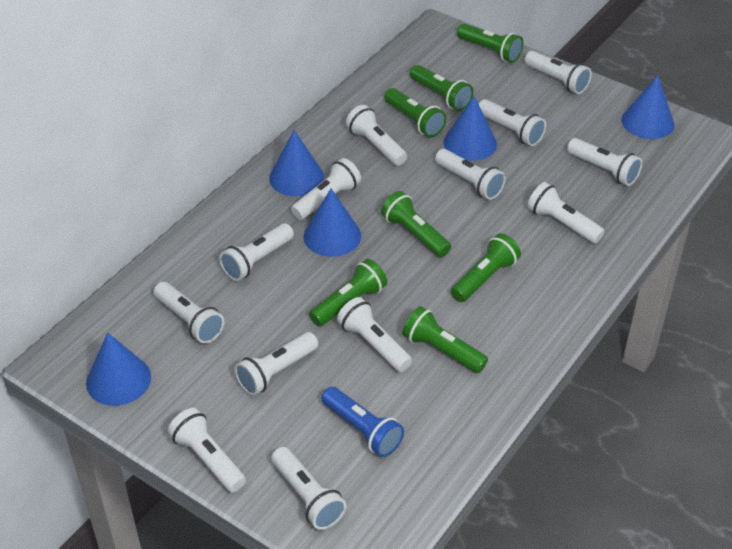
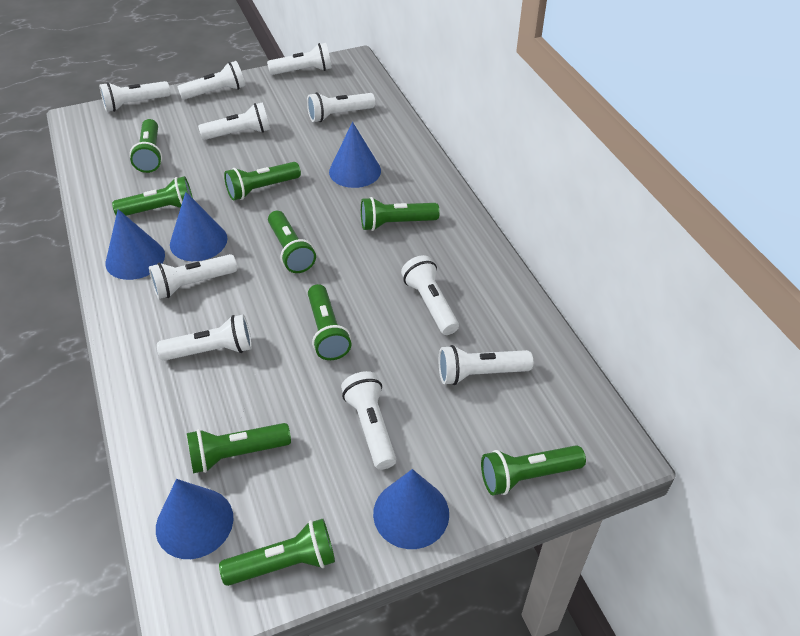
blue flashlight: 1 -> 0
green flashlight: 7 -> 9
white flashlight: 13 -> 10

